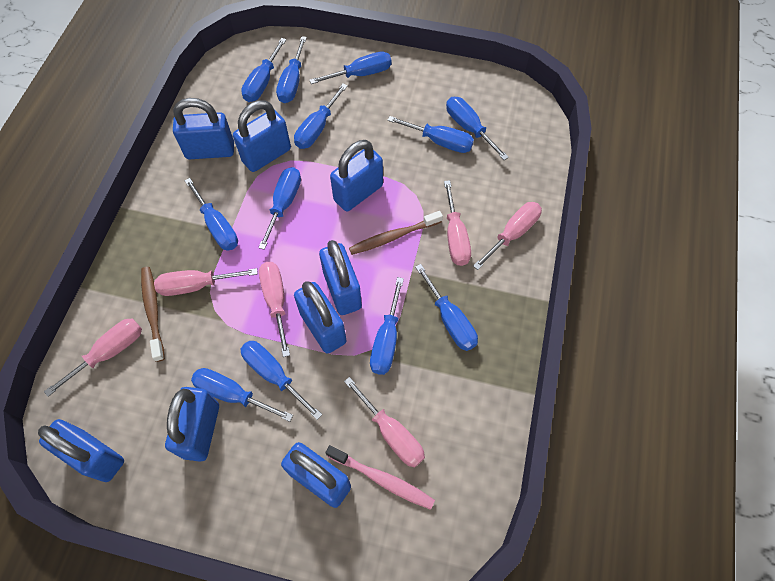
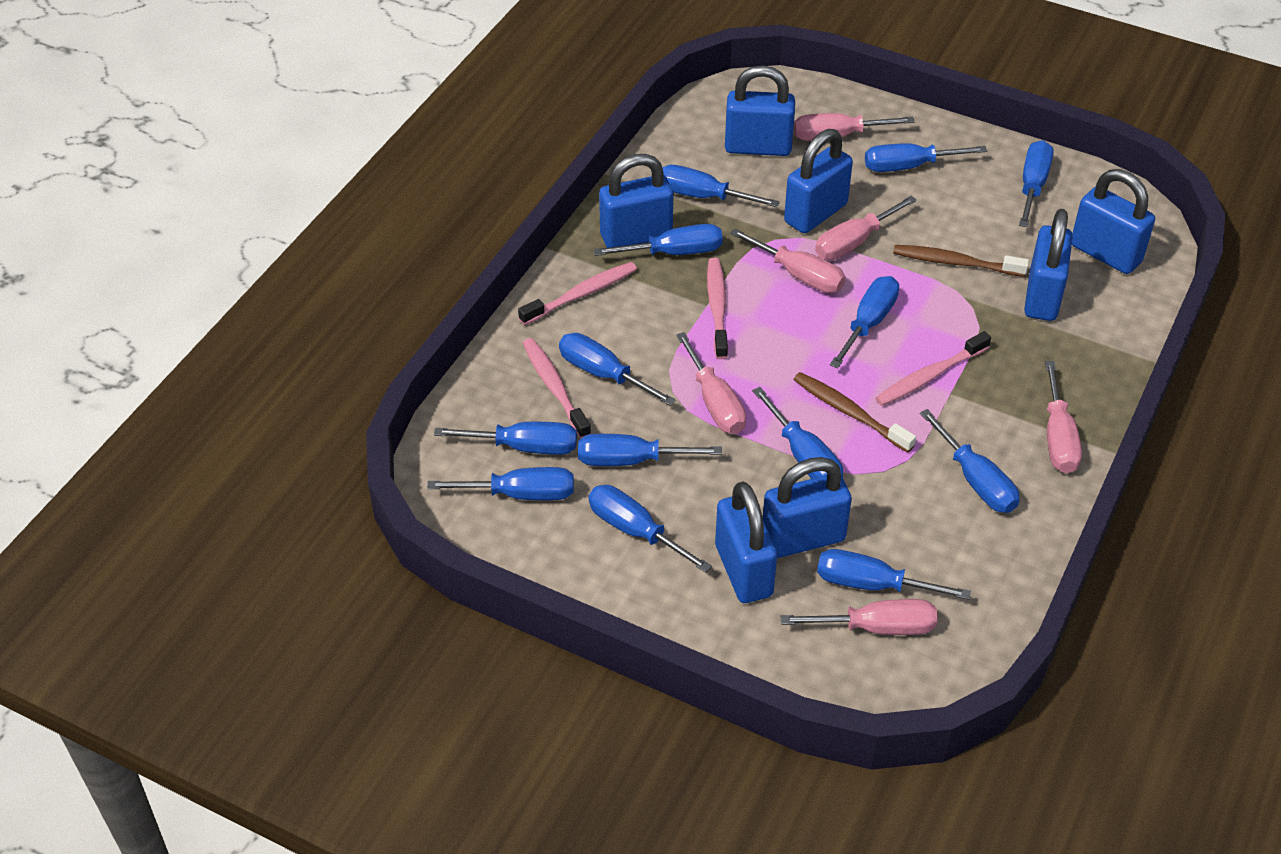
blue padlock: 8 -> 7
blue screwdriver: 12 -> 13
pink toothbrush: 1 -> 4

